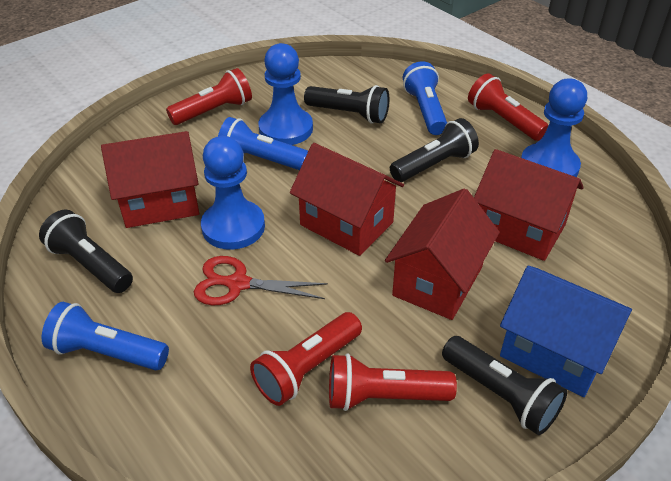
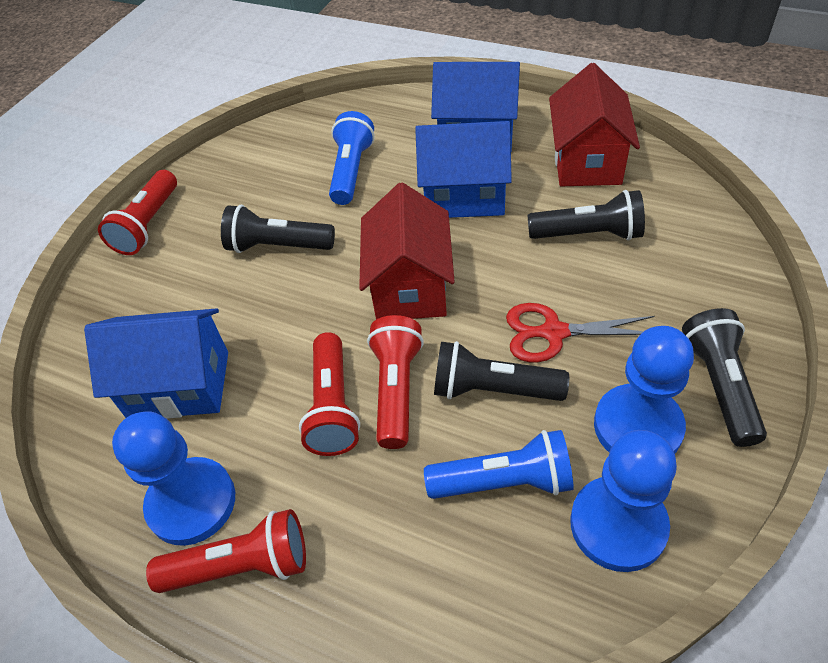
blue flashlight: 3 -> 2
blue house: 1 -> 3
red house: 4 -> 2

